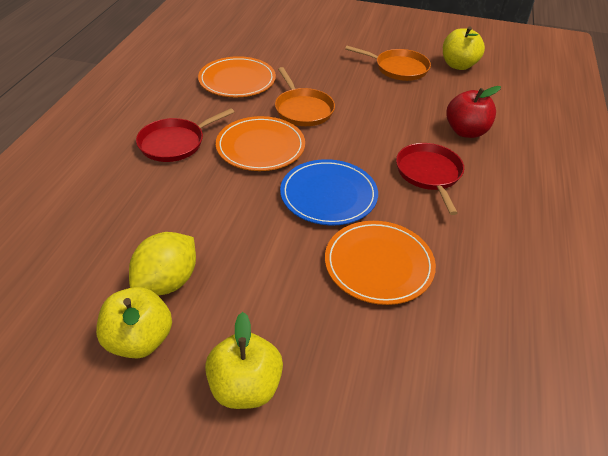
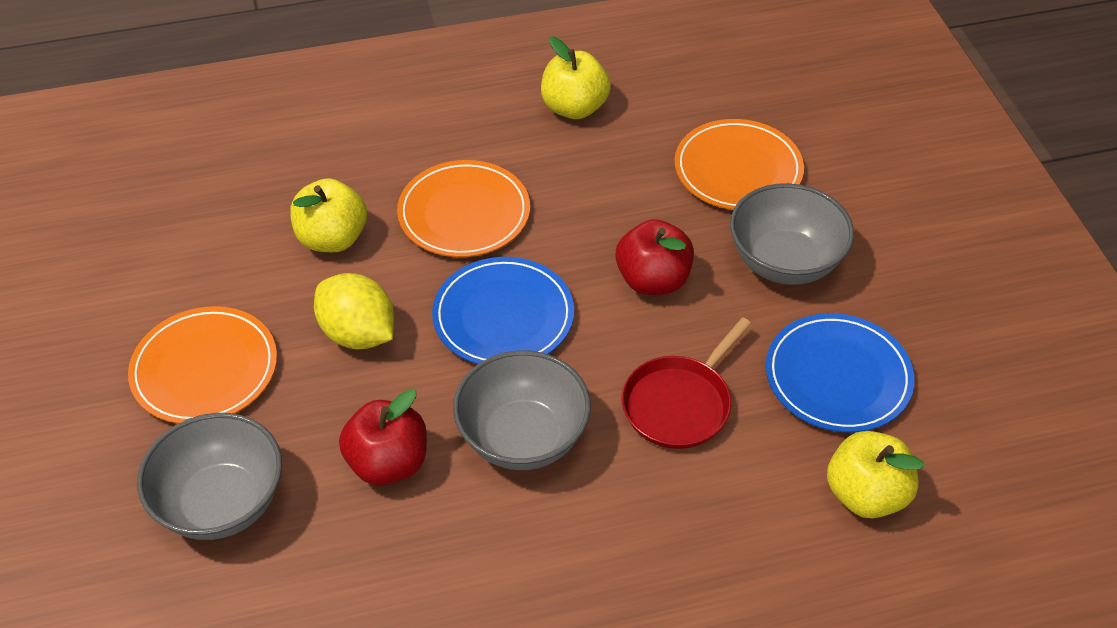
blue plate: 1 -> 2
grey bowl: 0 -> 3
orange pan: 2 -> 0
red apple: 1 -> 2
red pan: 2 -> 1

